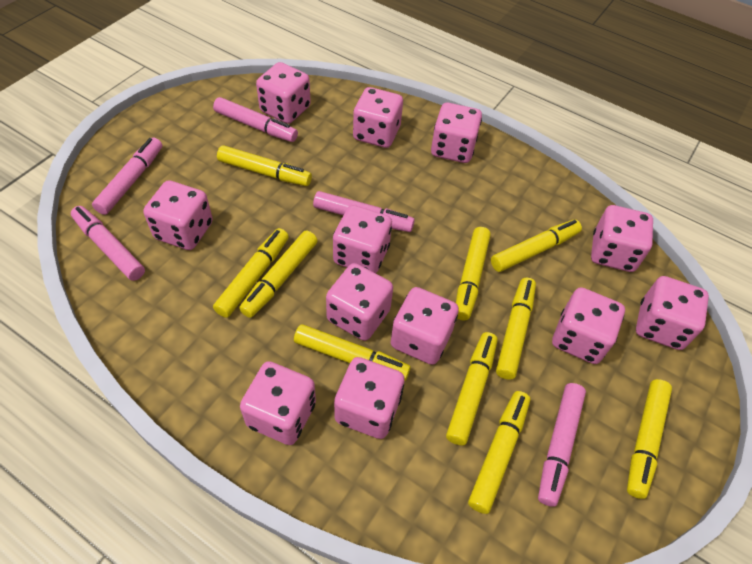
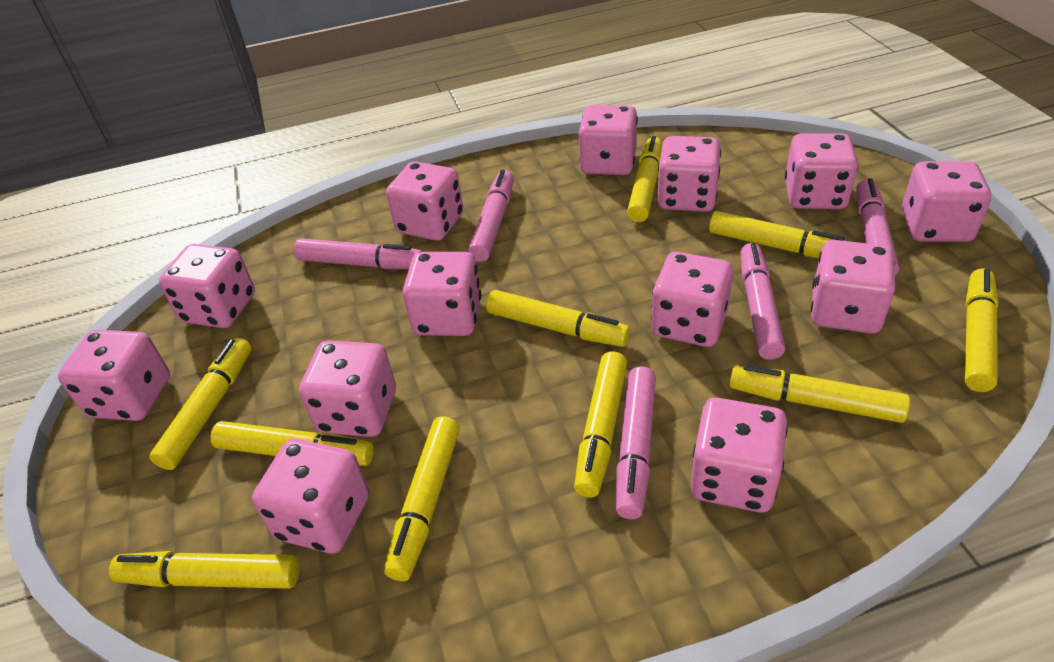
pink dice: 12 -> 13

